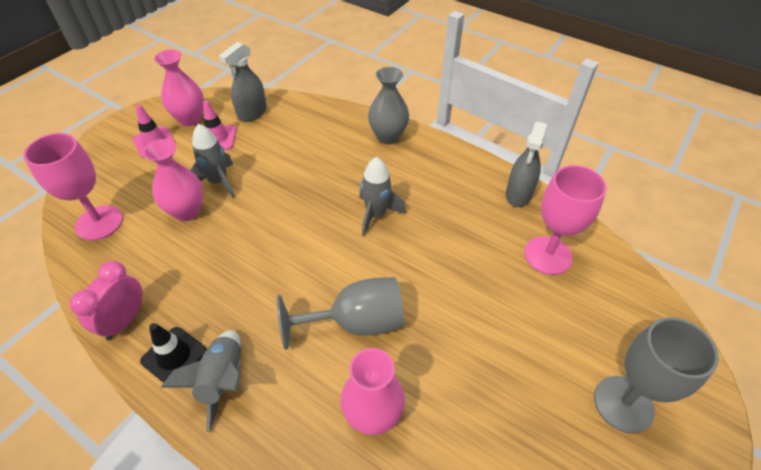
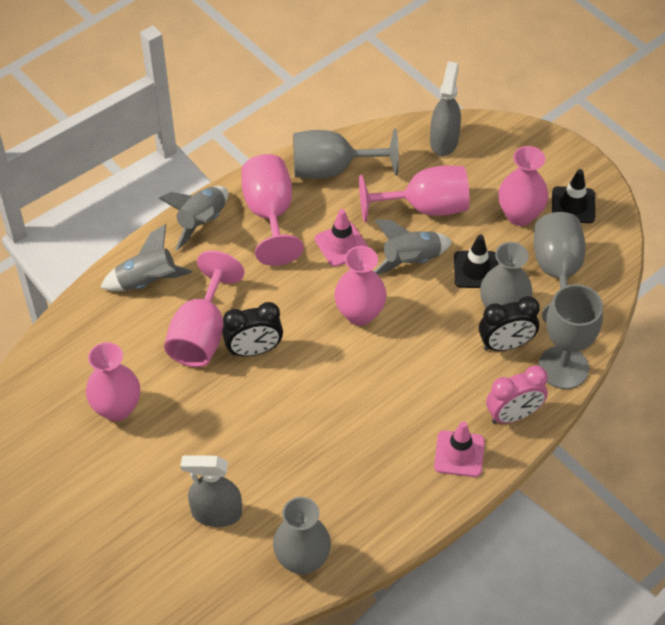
black clock: 0 -> 2
black traffic cone: 1 -> 2
grey goblet: 2 -> 3
grey vase: 1 -> 2
pink goblet: 2 -> 3

